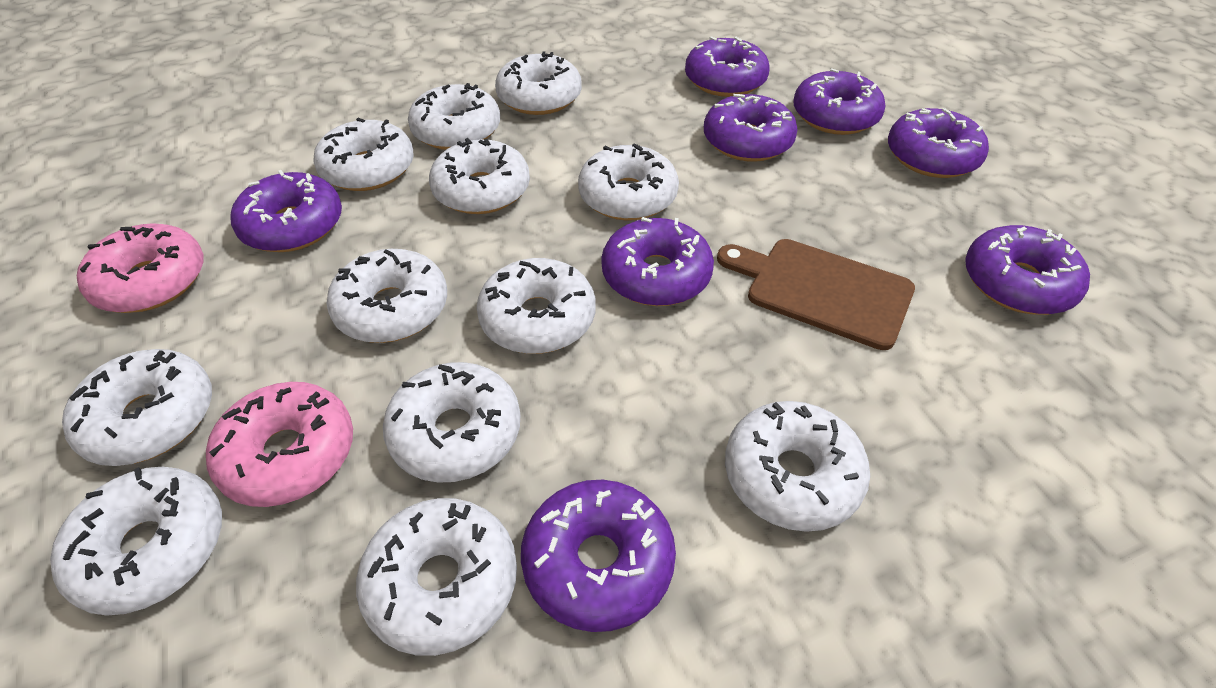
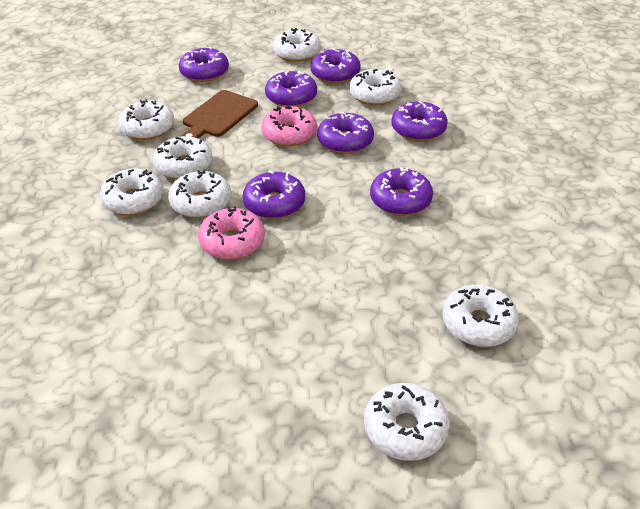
purple donut: 8 -> 7
white donut: 12 -> 8

